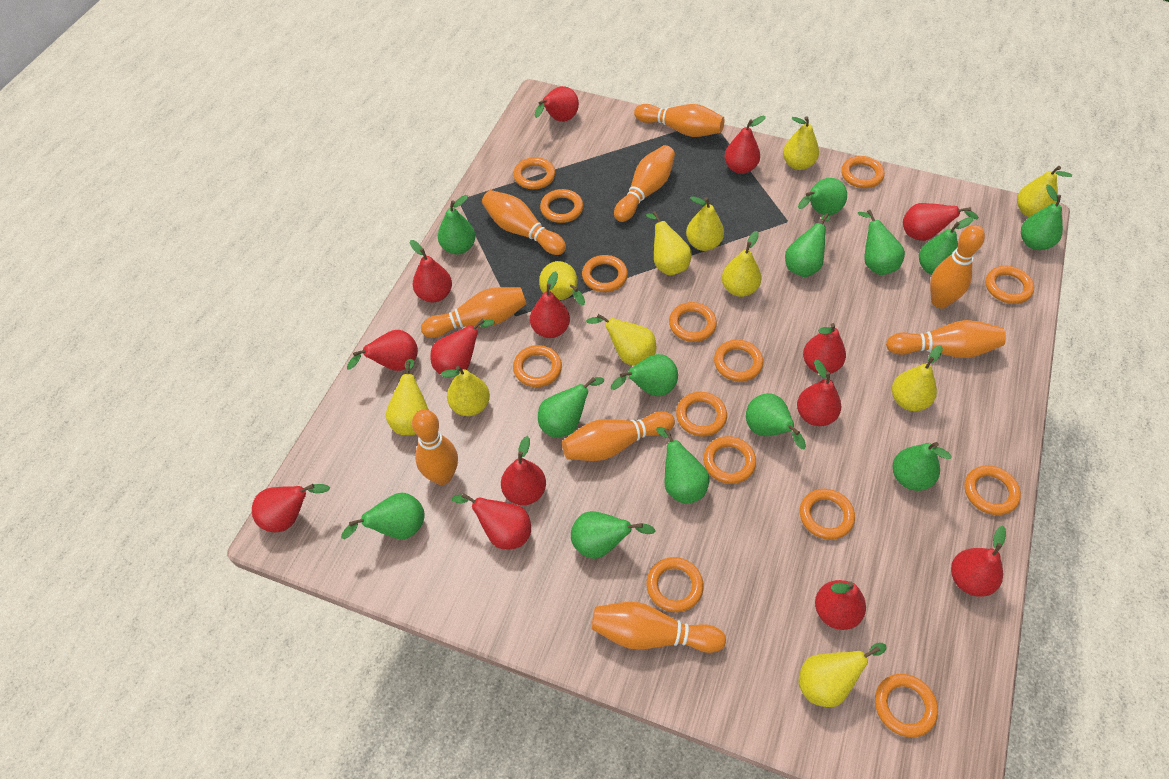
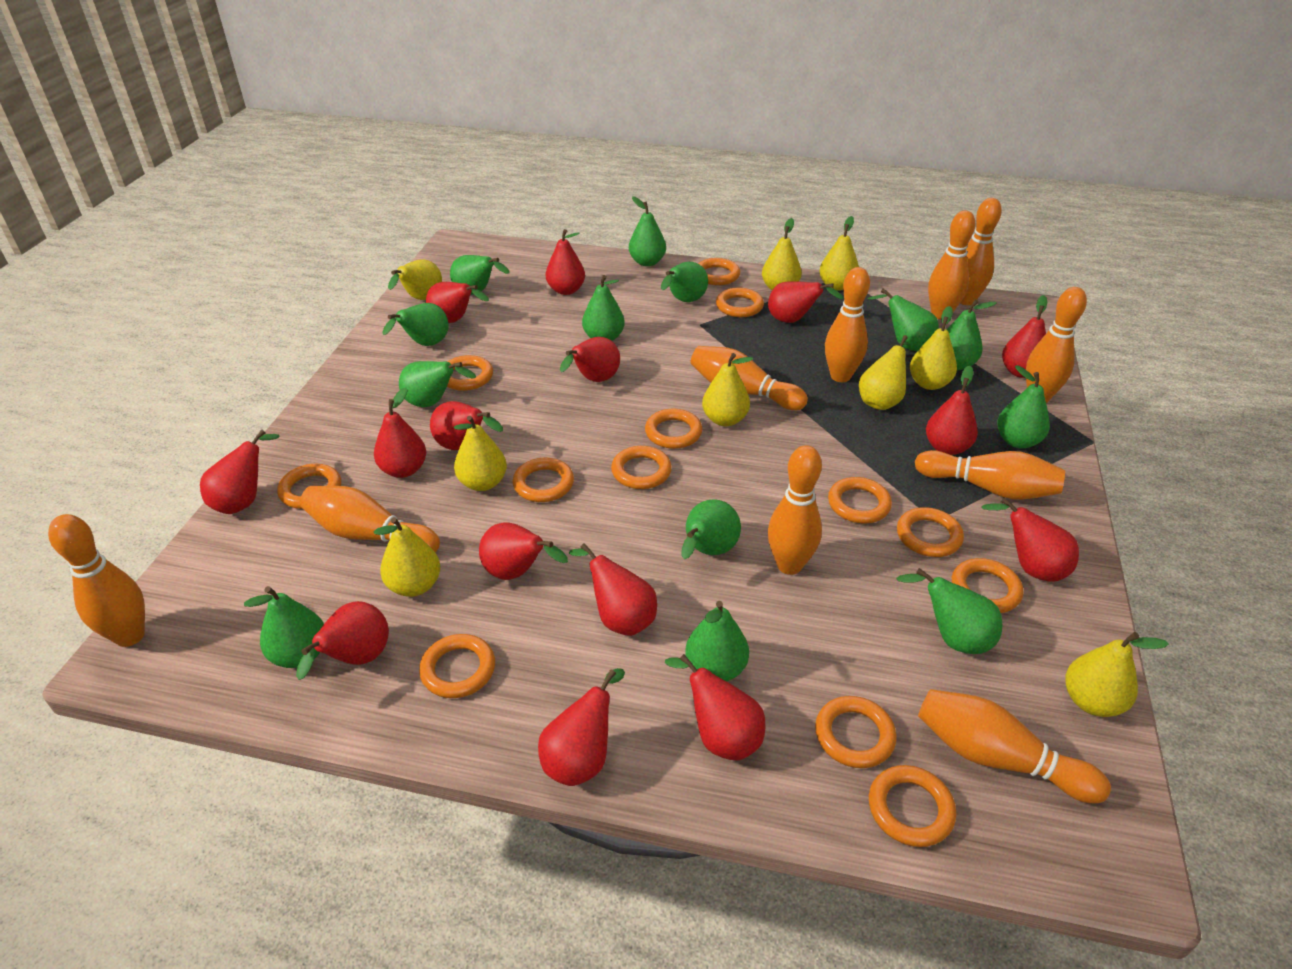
orange bowling pin: 9 -> 10
orange ring: 14 -> 13
red pear: 14 -> 15
yellow pear: 11 -> 9

